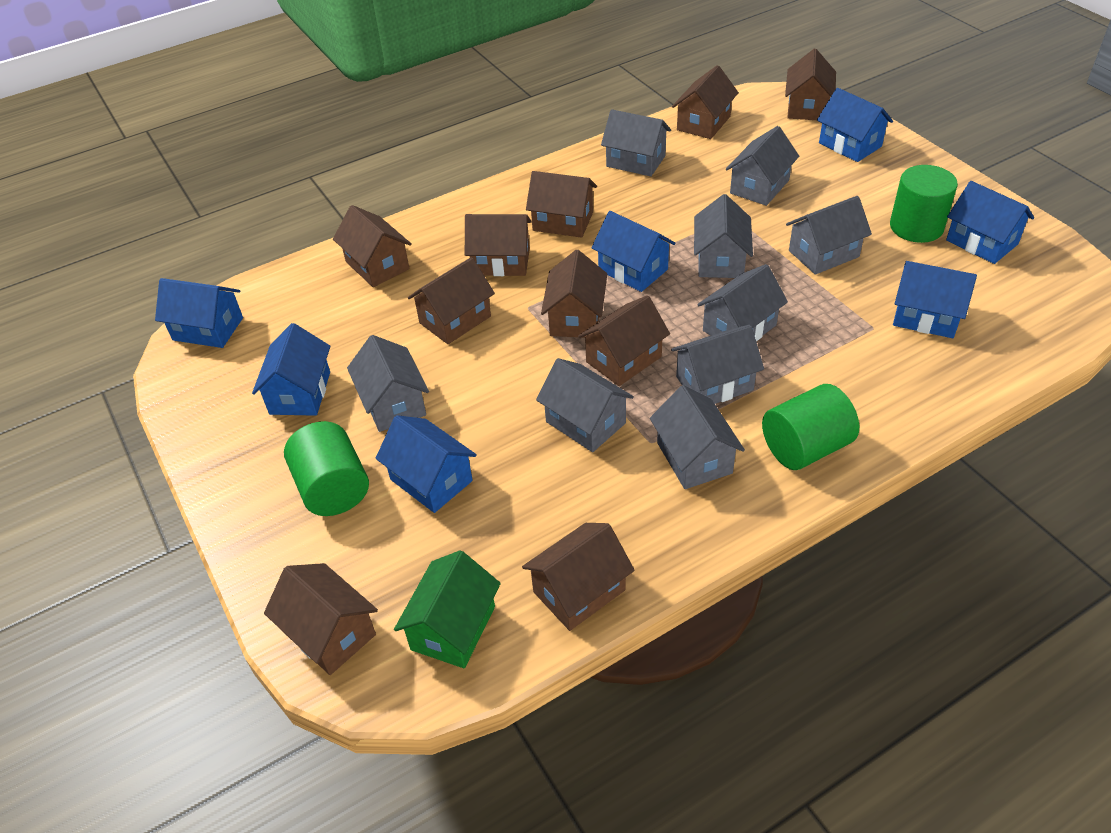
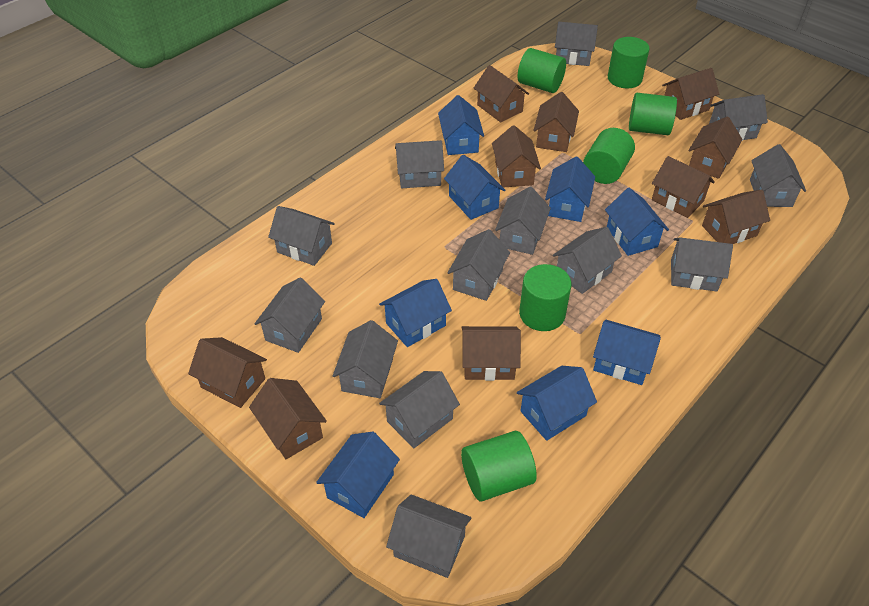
blue house: 7 -> 8
green cylinder: 3 -> 6
green house: 1 -> 0
grey house: 9 -> 13

